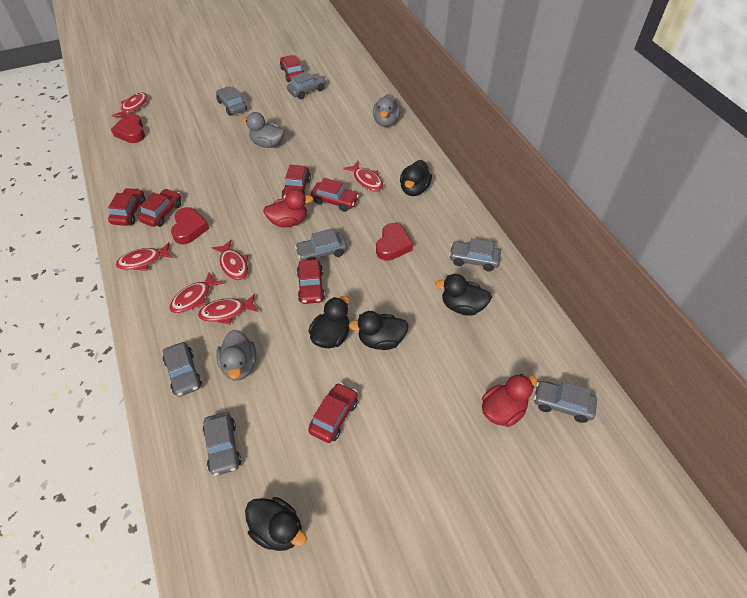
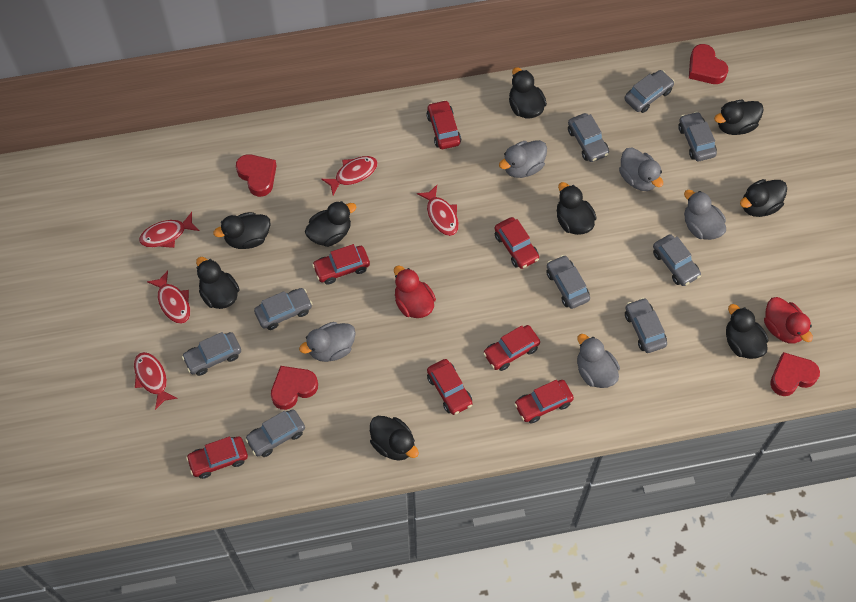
black duck: 5 -> 9
grey car: 7 -> 9
grey duck: 3 -> 5
red fish: 6 -> 5
red heart: 3 -> 4

